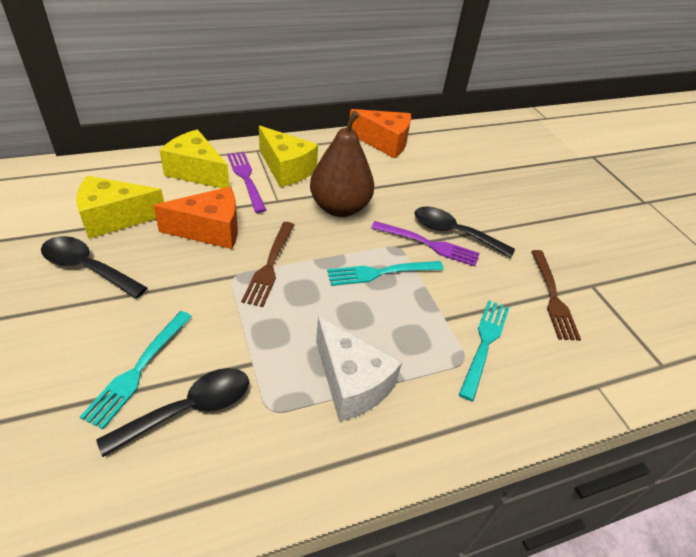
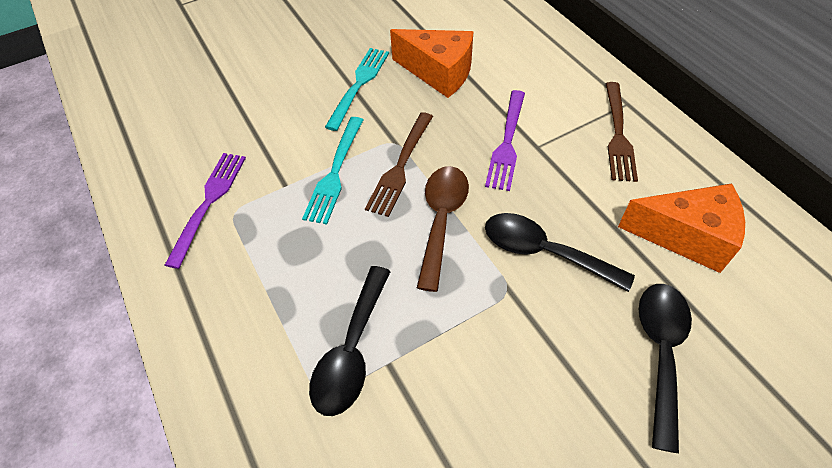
brown pear: 1 -> 0
brown spoon: 0 -> 1
turquoise fork: 3 -> 2
white cheese: 1 -> 0
yellow cheese: 3 -> 0

